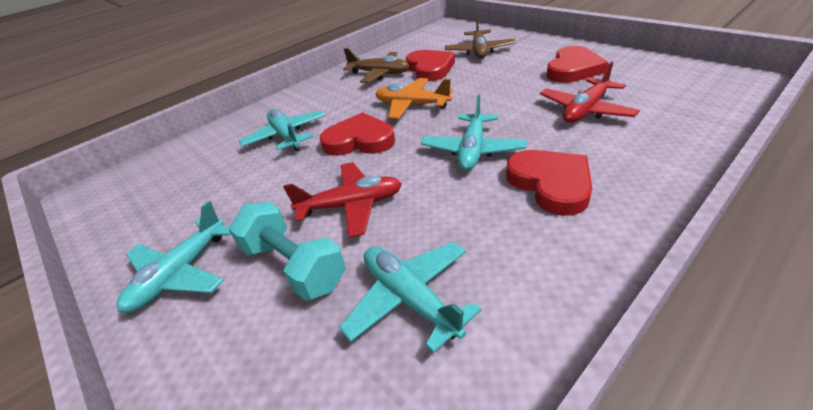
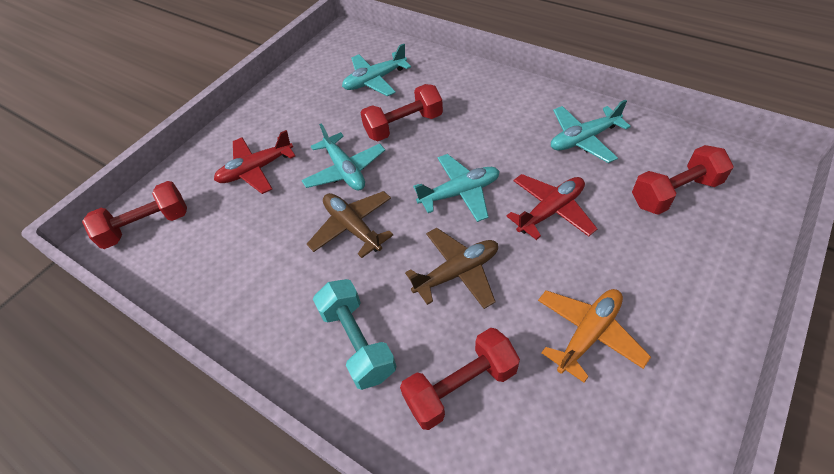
red dumbbell: 0 -> 4
red heart: 4 -> 0

